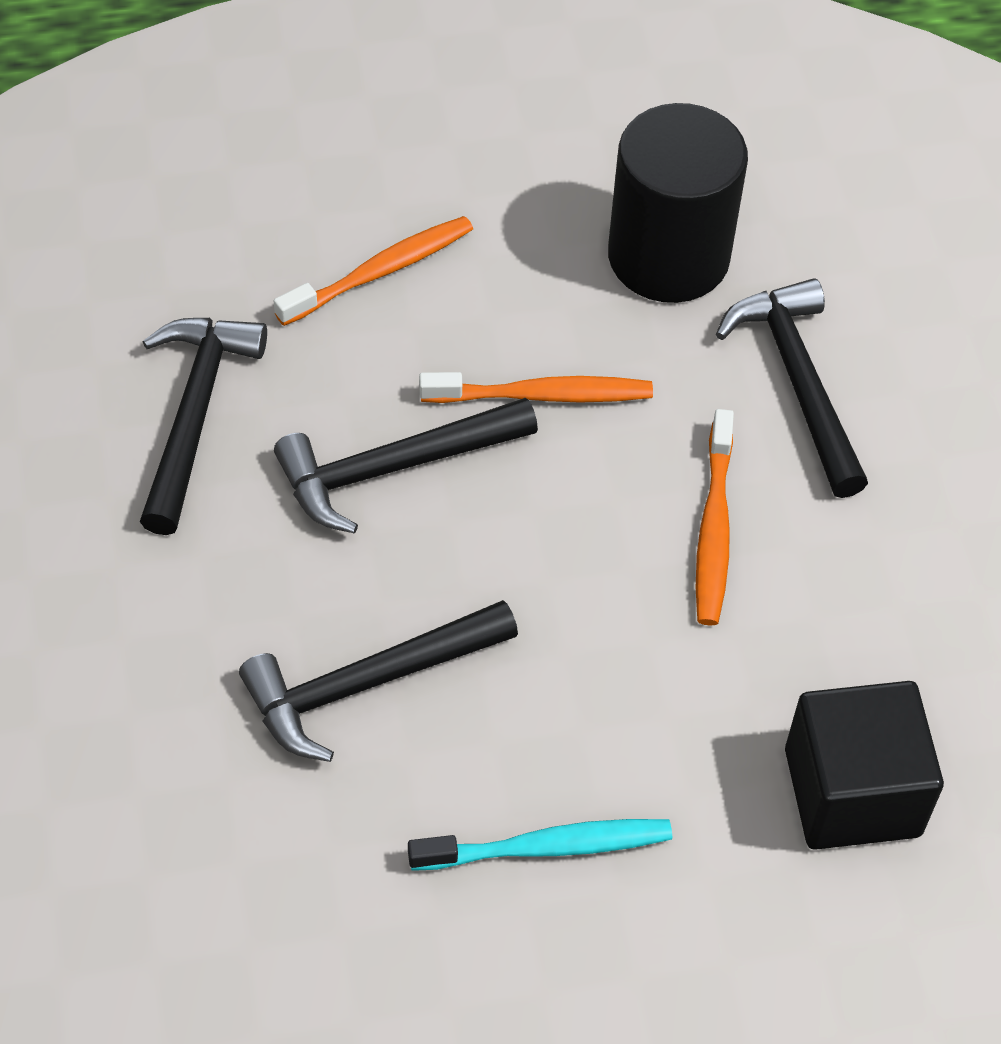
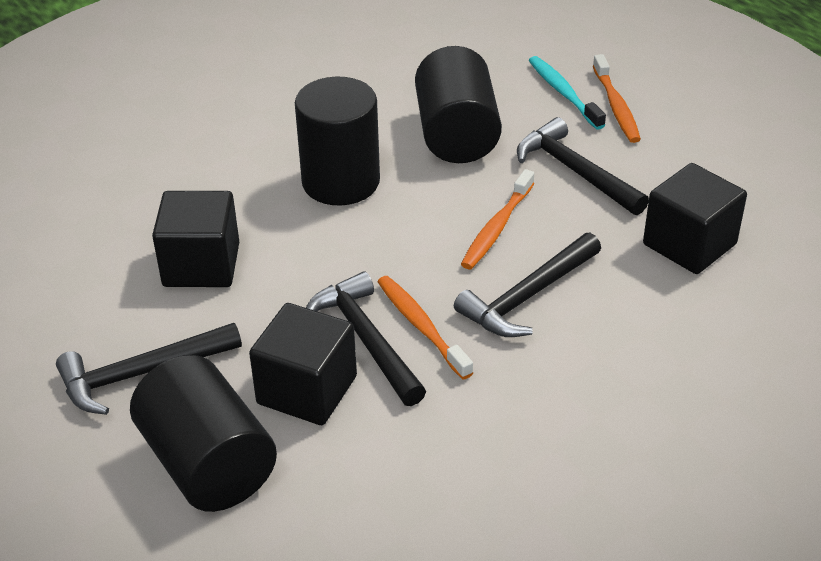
black cube: 1 -> 3
black cylinder: 1 -> 3

